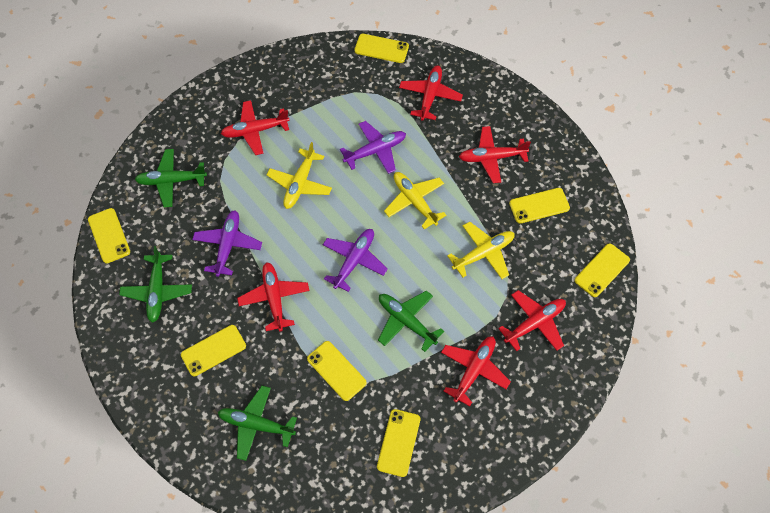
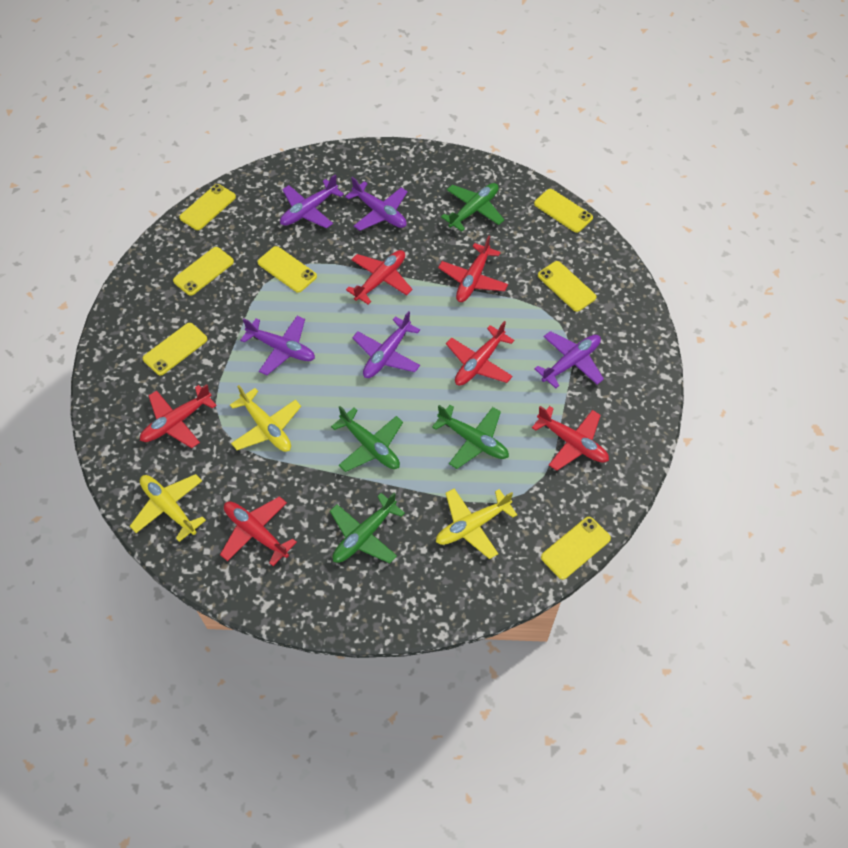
purple plane: 3 -> 5

